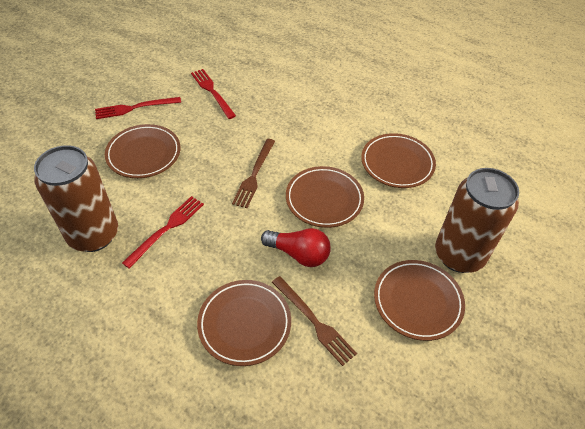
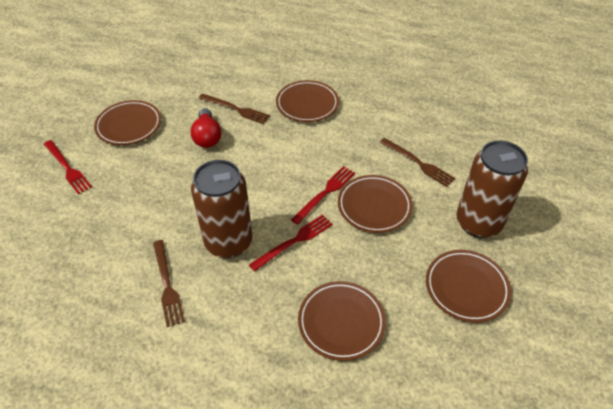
brown fork: 2 -> 3

